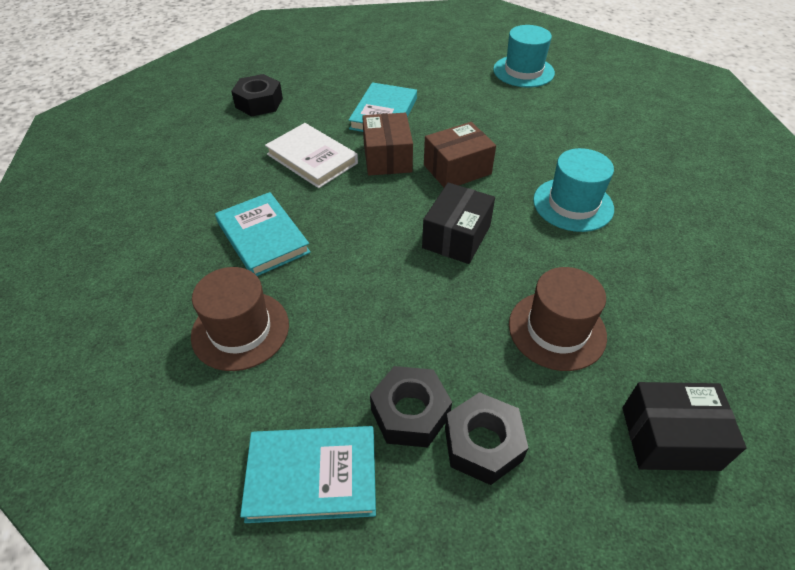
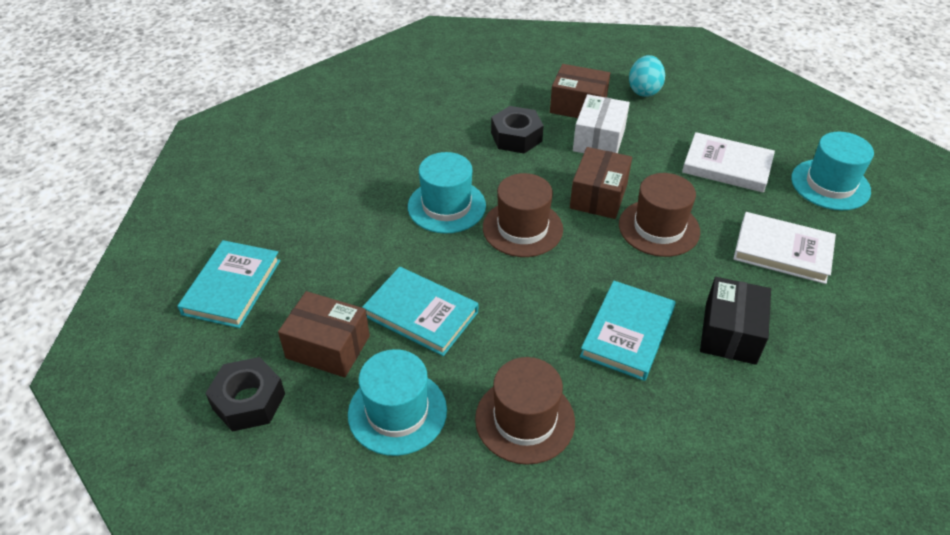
black box: 2 -> 1
black nut: 3 -> 2
brown box: 2 -> 3
brown hat: 2 -> 3
turquoise egg: 0 -> 1
turquoise hat: 2 -> 3
white book: 1 -> 2
white box: 0 -> 1

